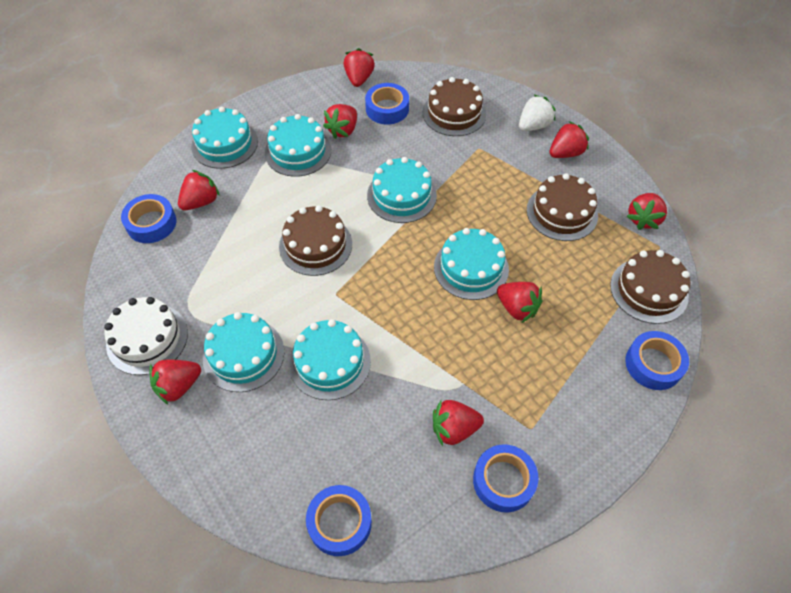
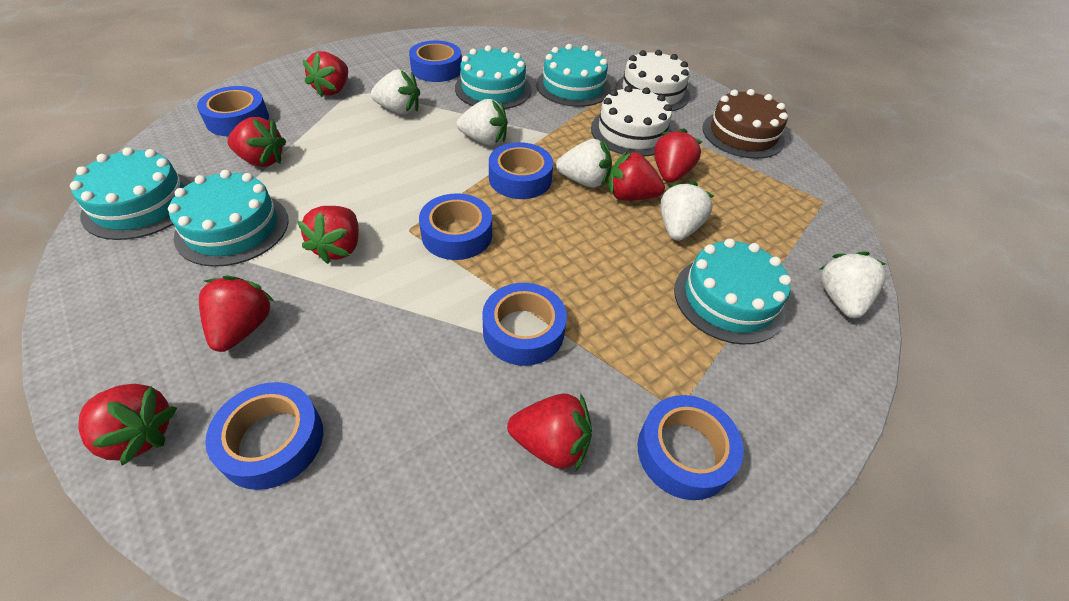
blue tape: 5 -> 7
brown cake: 4 -> 1
turquoise cake: 6 -> 5
white cake: 1 -> 2
white strawberry: 1 -> 5

